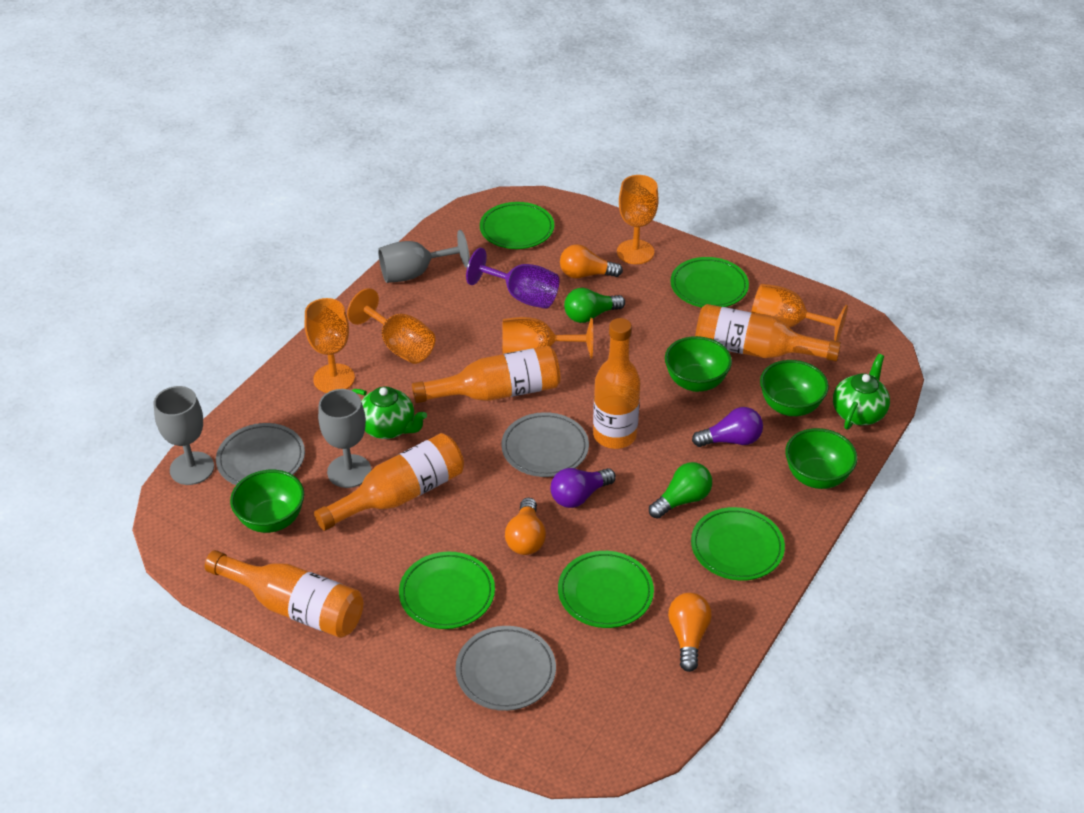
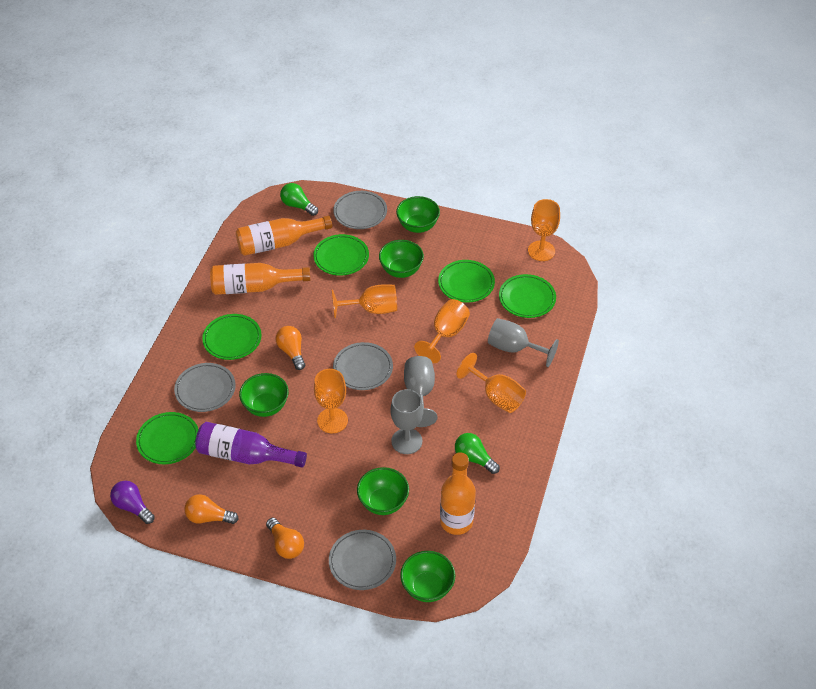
green bowl: 4 -> 5
green teapot: 2 -> 0
grey plate: 3 -> 4
orange bottle: 5 -> 3
purple bottle: 0 -> 1
purple goblet: 1 -> 0
purple light bulb: 2 -> 1

